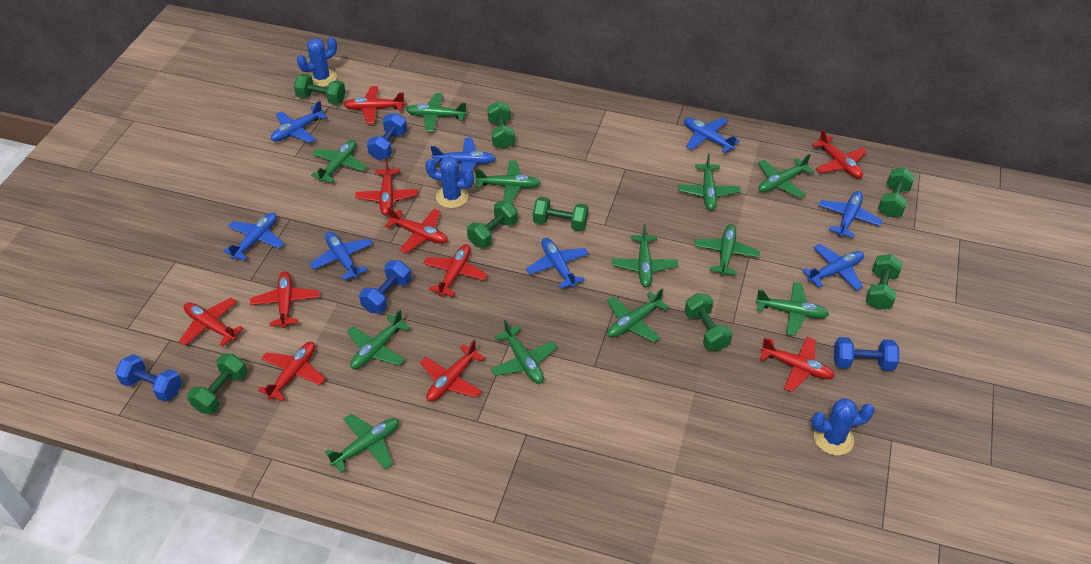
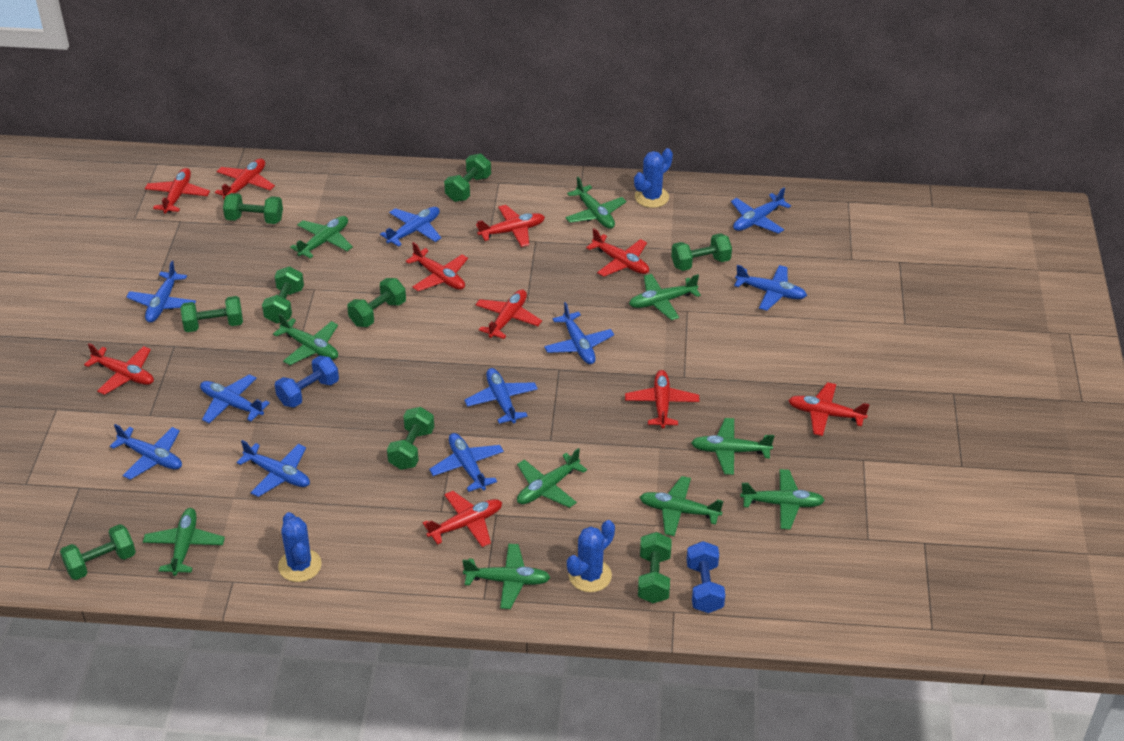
blue dumbbell: 4 -> 2
blue plane: 8 -> 10
green dumbbell: 8 -> 9
green plane: 12 -> 10

